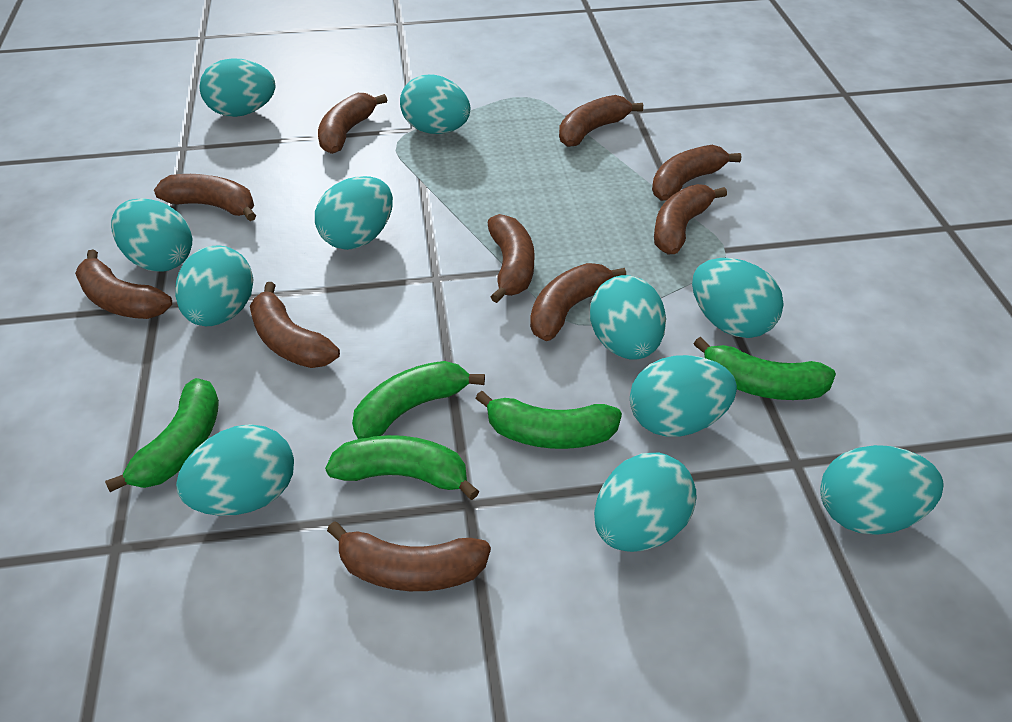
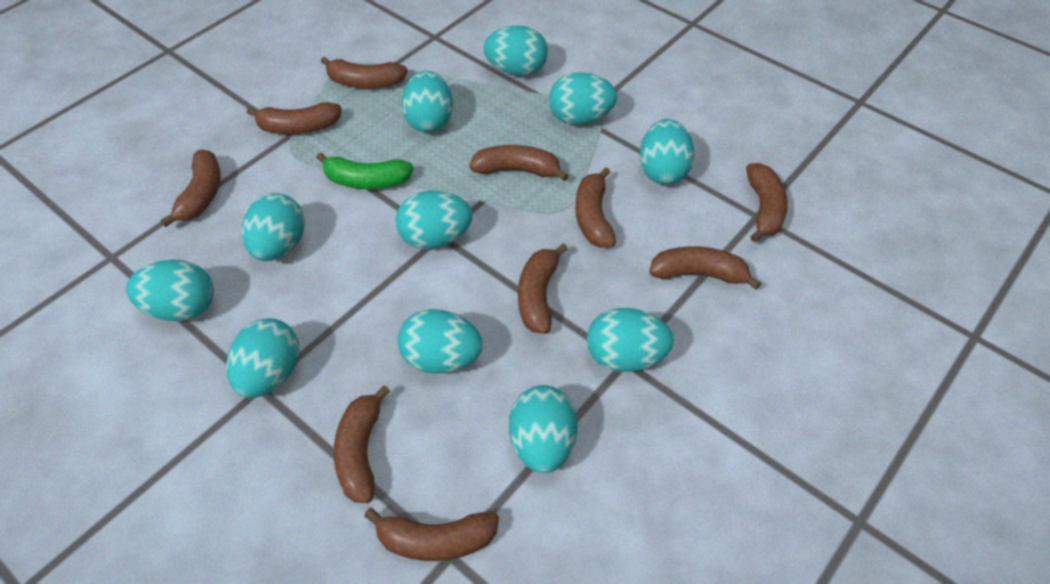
green banana: 5 -> 1

